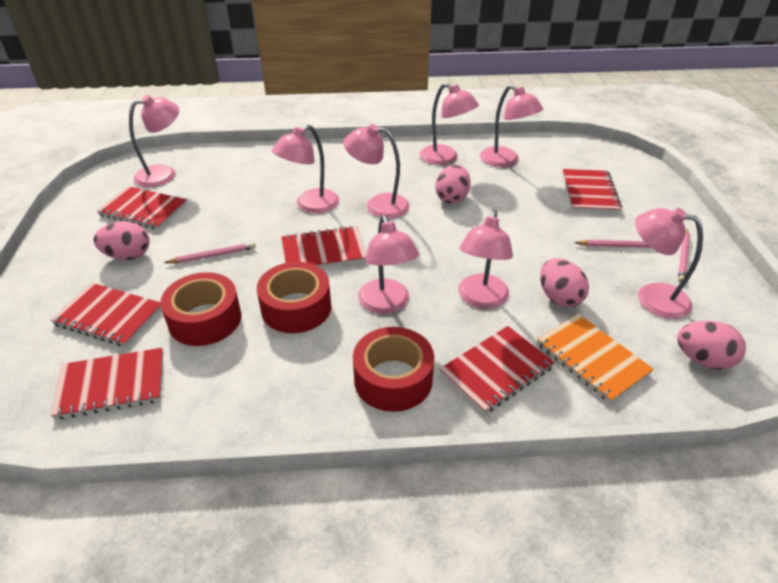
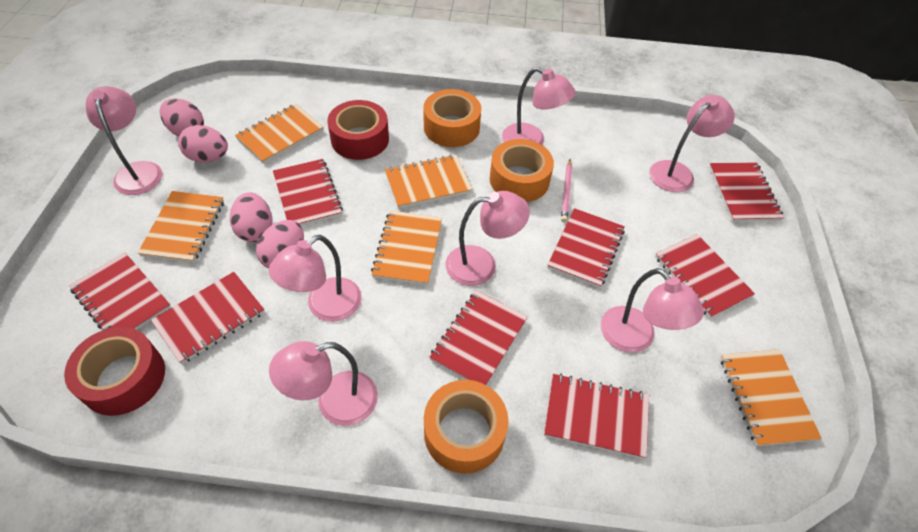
orange notebook: 1 -> 5
orange tape: 0 -> 3
pink lamp: 8 -> 7
pink pencil: 3 -> 1
red notebook: 6 -> 8
red tape: 3 -> 2

